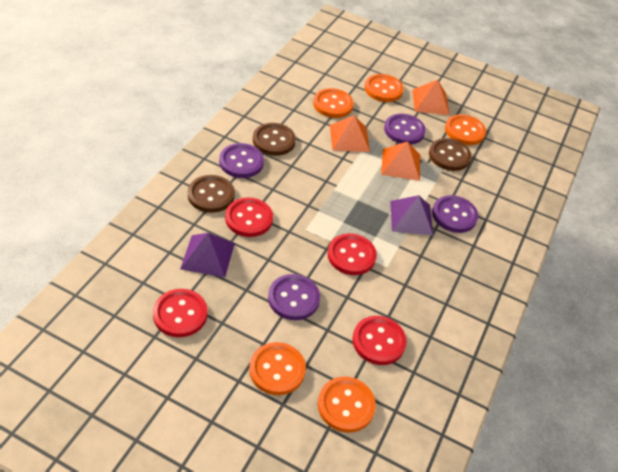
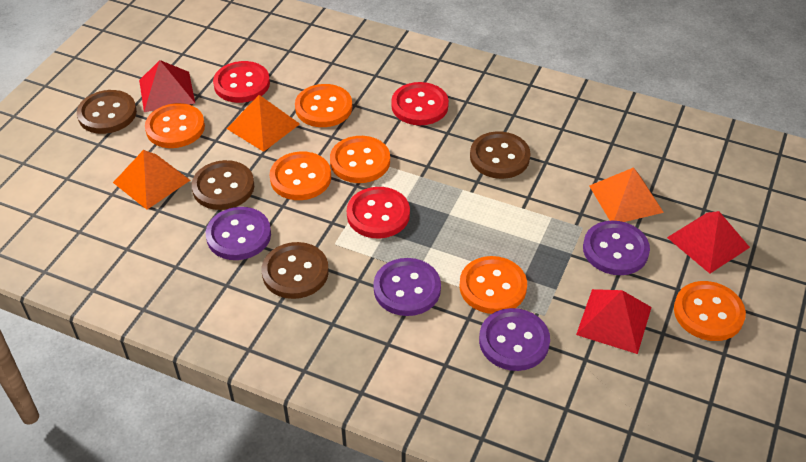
brown button: 3 -> 4
orange button: 5 -> 6
purple pyramid: 2 -> 0
red button: 4 -> 3
red pyramid: 0 -> 3

